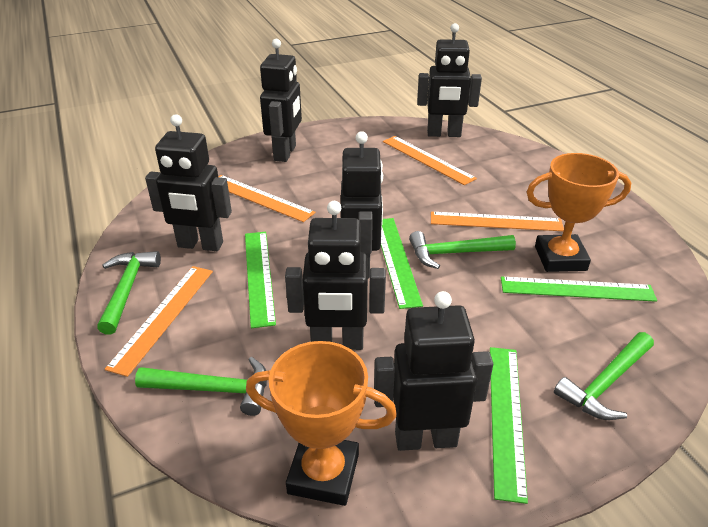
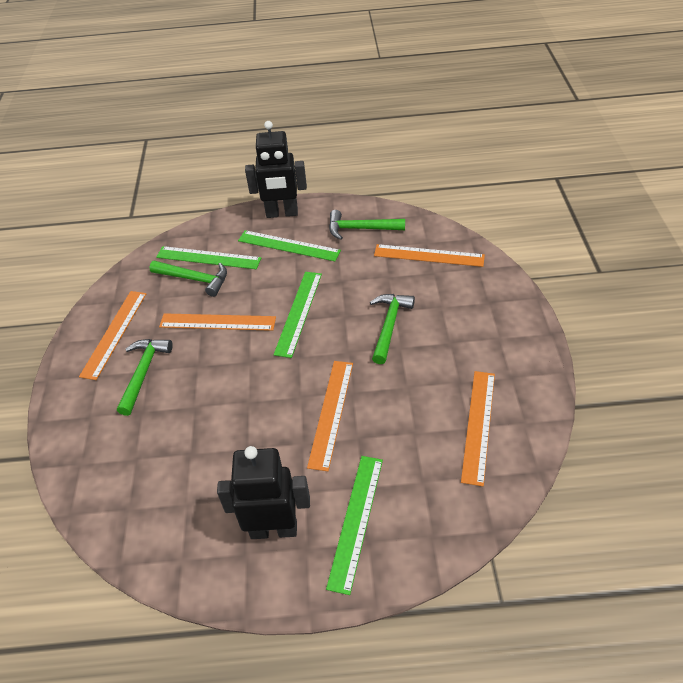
black robot: 6 -> 2
orange ruler: 4 -> 5
orange trophy: 2 -> 0

